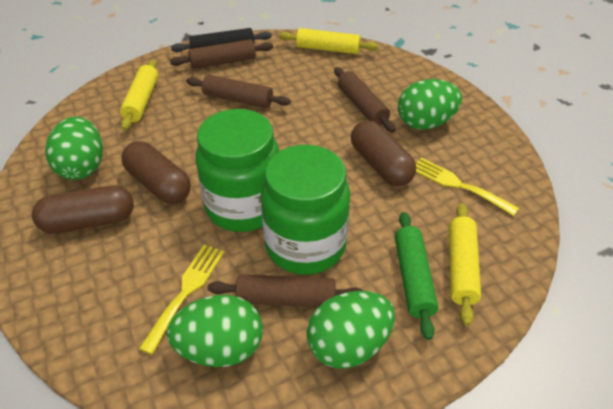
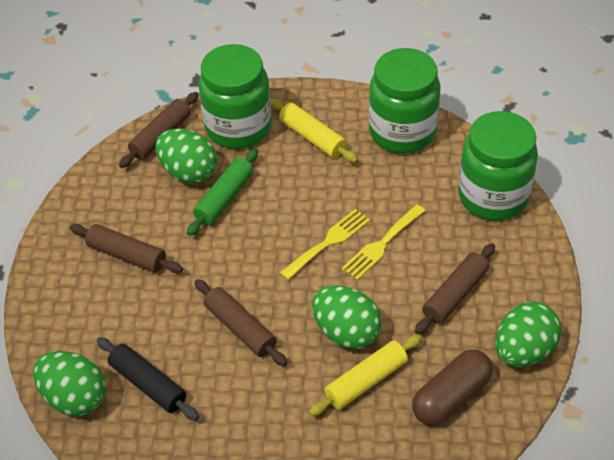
brown capsule: 3 -> 1
green jar: 2 -> 3
yellow rolling pin: 3 -> 2

